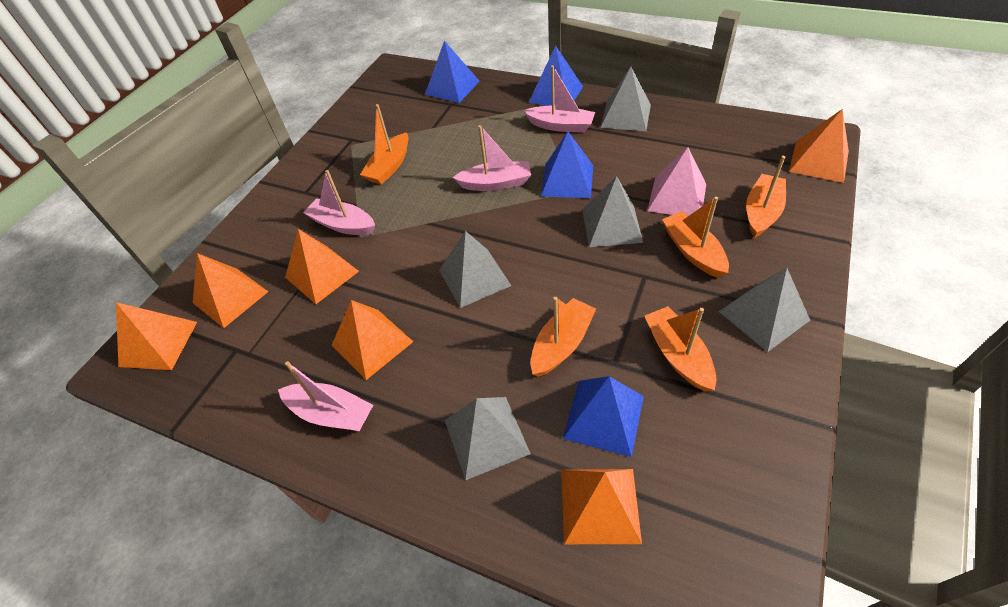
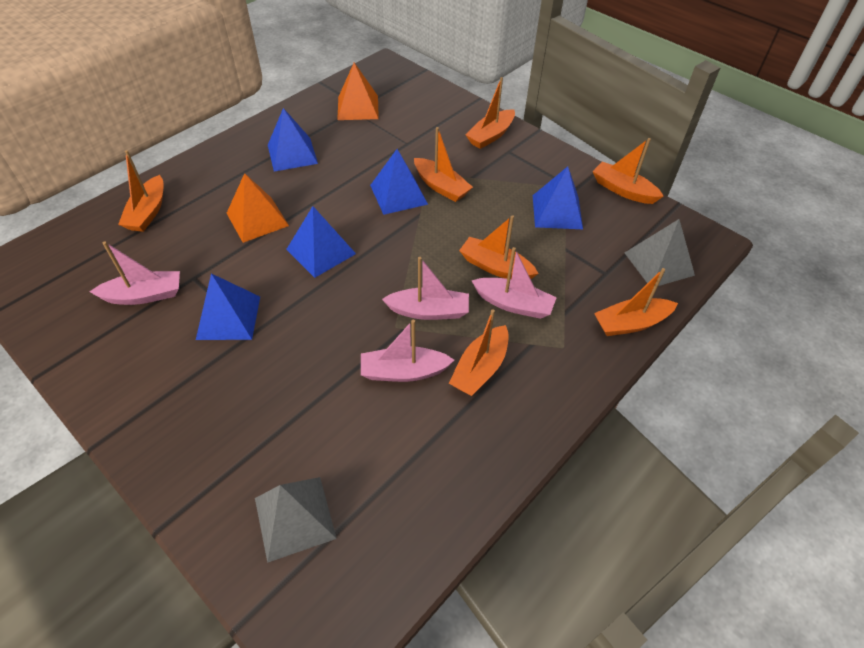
blue pyramid: 4 -> 5
grey pyramid: 5 -> 2
orange boat: 5 -> 7
orange pyramid: 6 -> 2
pink pyramid: 1 -> 0

